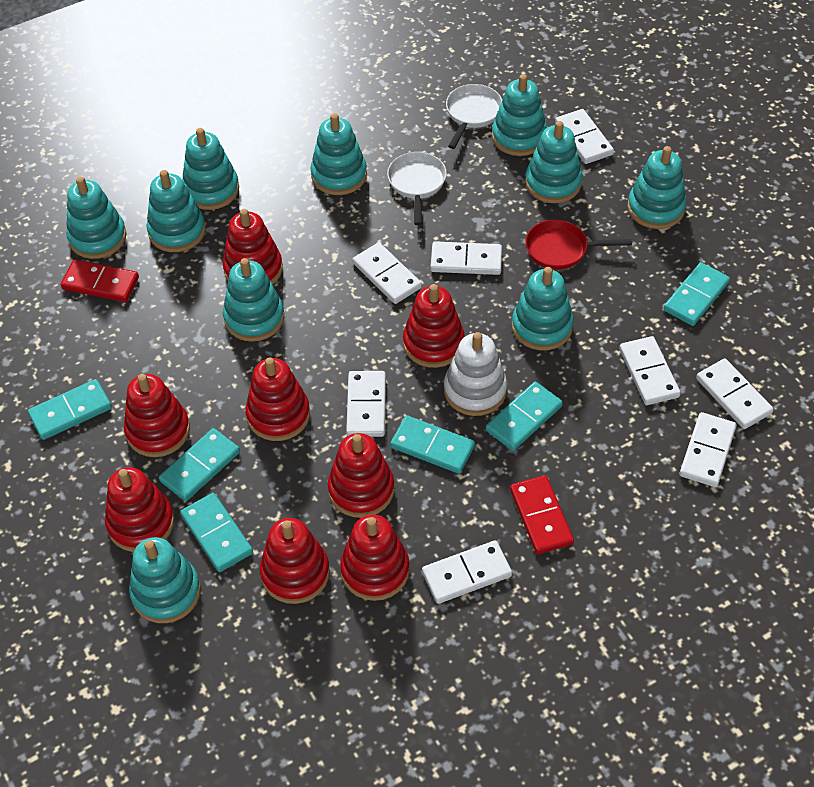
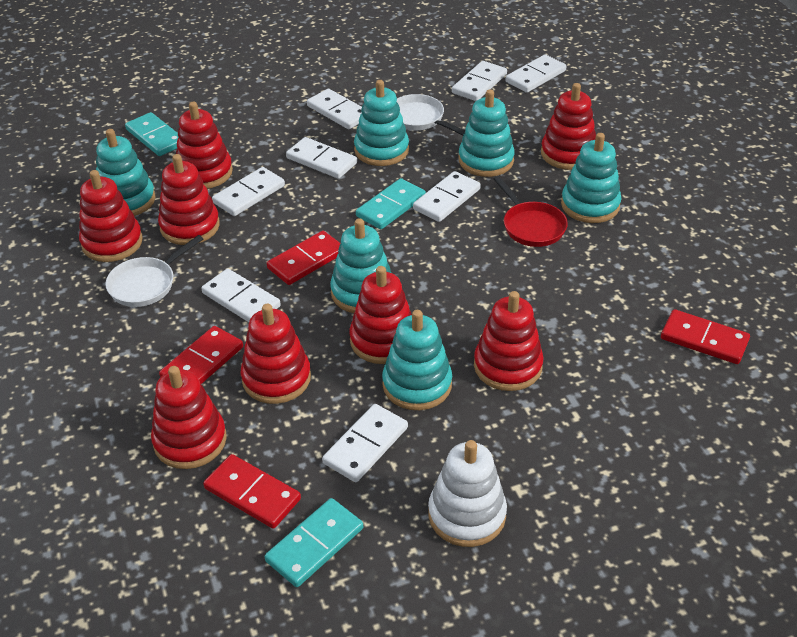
red domino: 2 -> 4
turquoise domino: 6 -> 3
turquoise stacking toy: 10 -> 6

